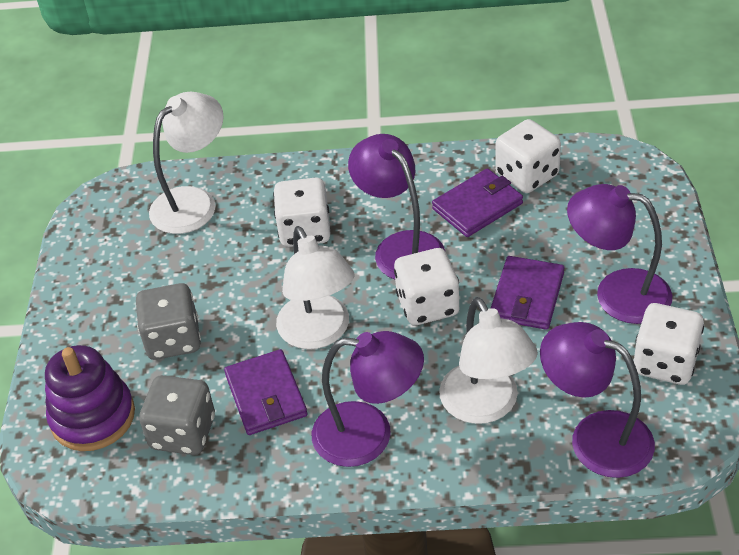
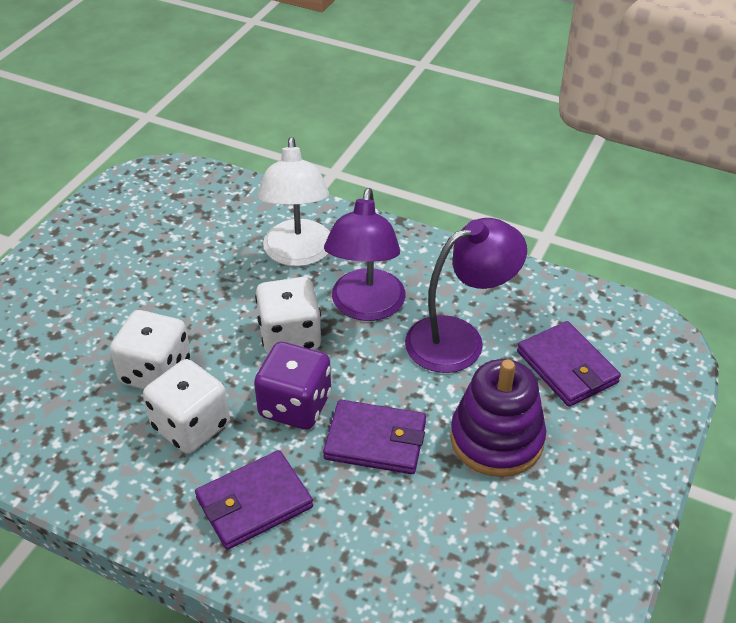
grey dice: 2 -> 0
purple dice: 0 -> 1
purple lamp: 4 -> 2
white dice: 4 -> 3
white lamp: 3 -> 1

